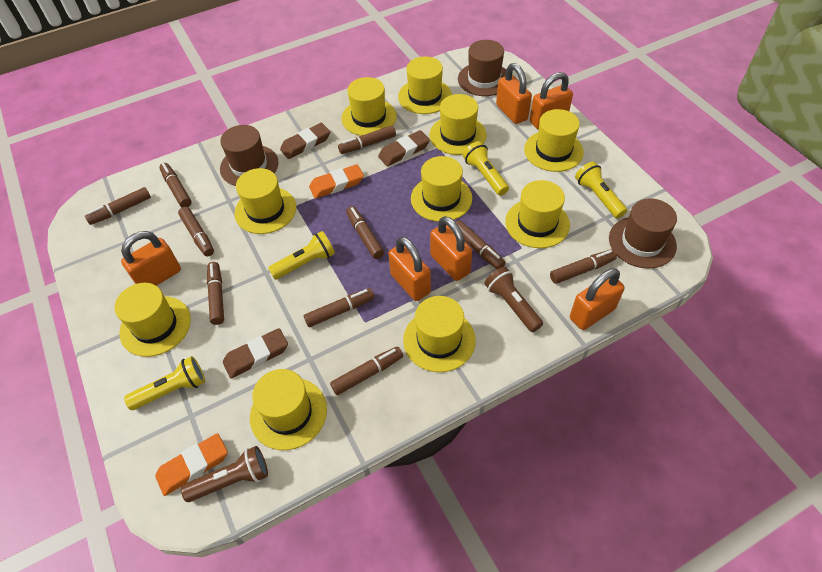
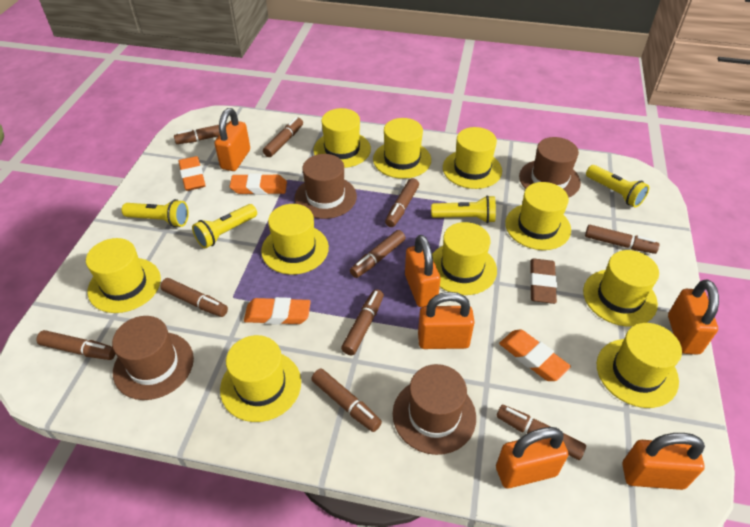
brown eraser: 3 -> 1
brown flashlight: 2 -> 0
brown hat: 3 -> 4
orange eraser: 2 -> 4

